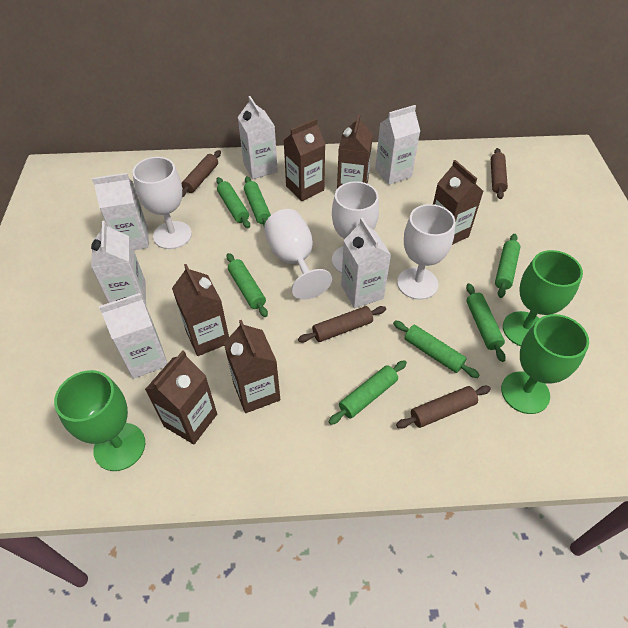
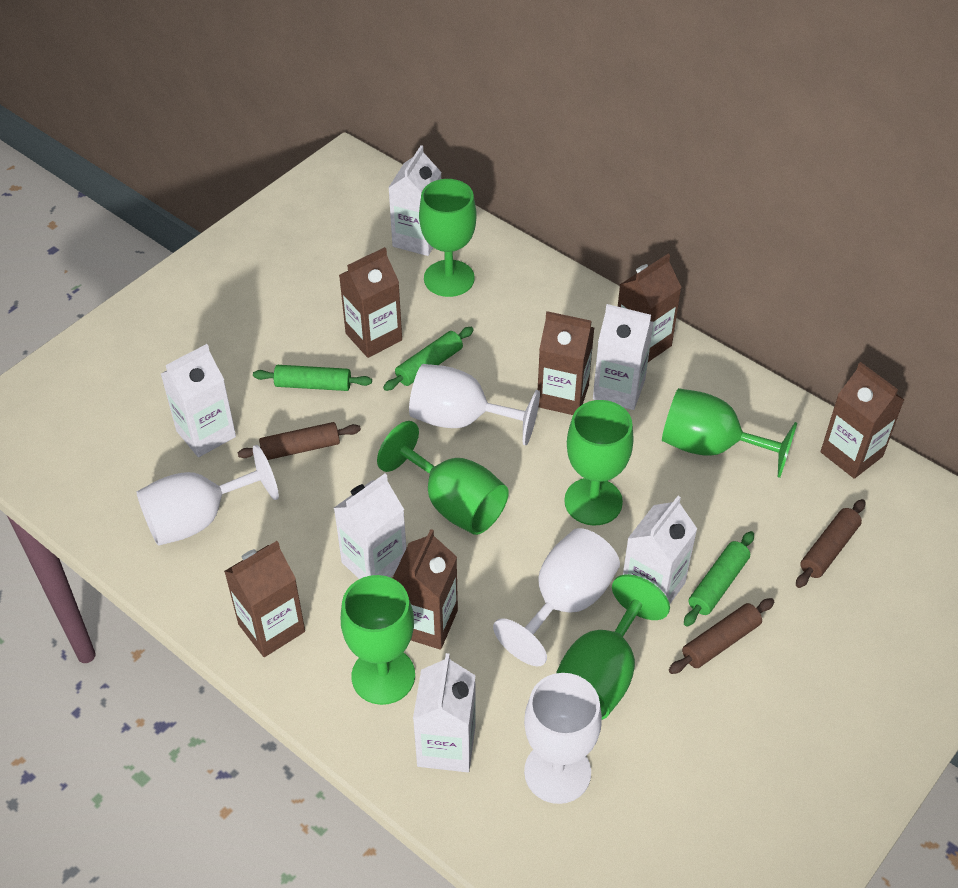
brown rolling pin: 4 -> 3
green goblet: 3 -> 6
green rolling pin: 7 -> 3

